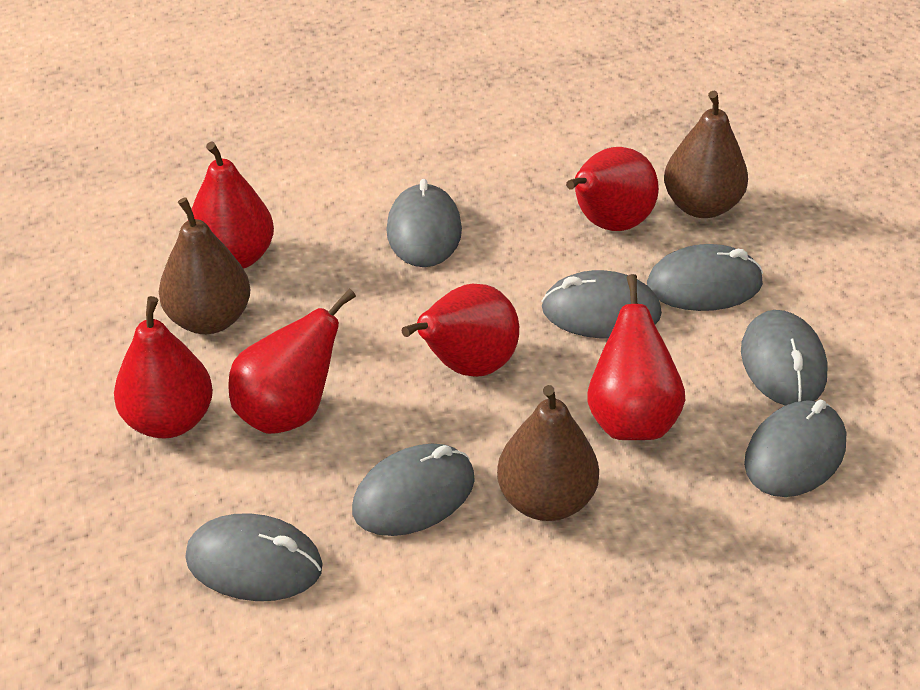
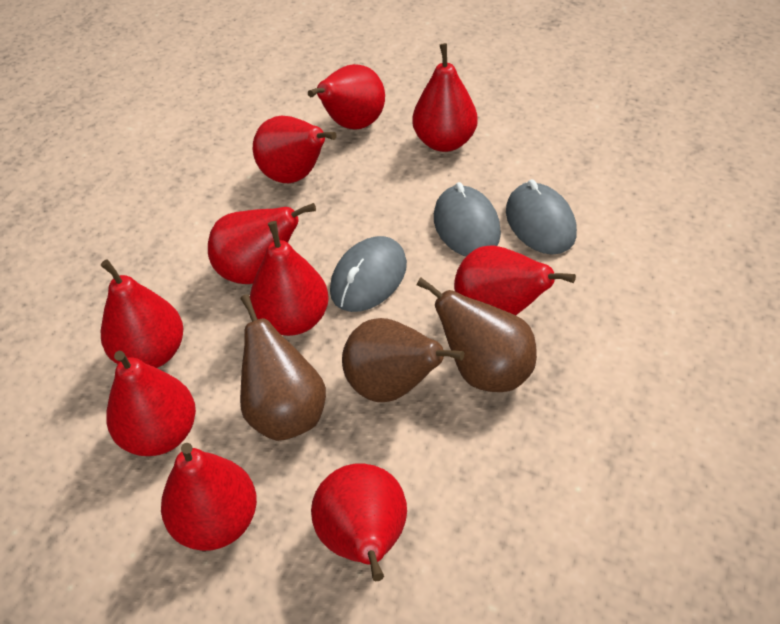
grey mouse: 7 -> 3
red pear: 6 -> 10

